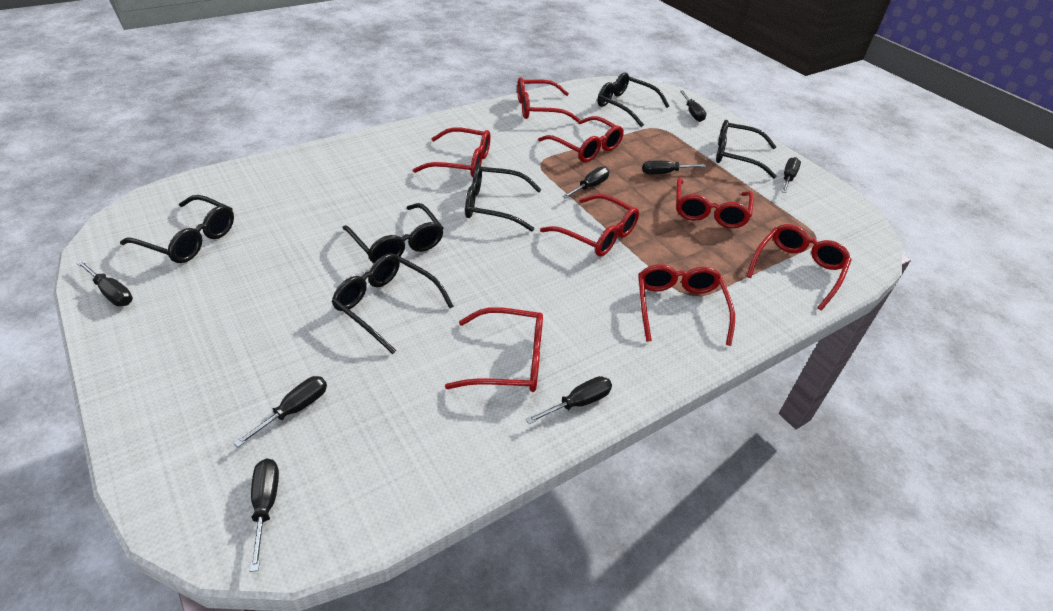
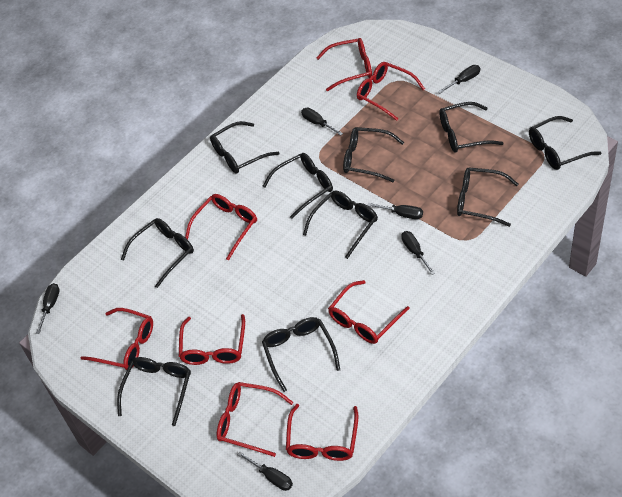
black glasses: 6 -> 10
black screwdriver: 8 -> 6

